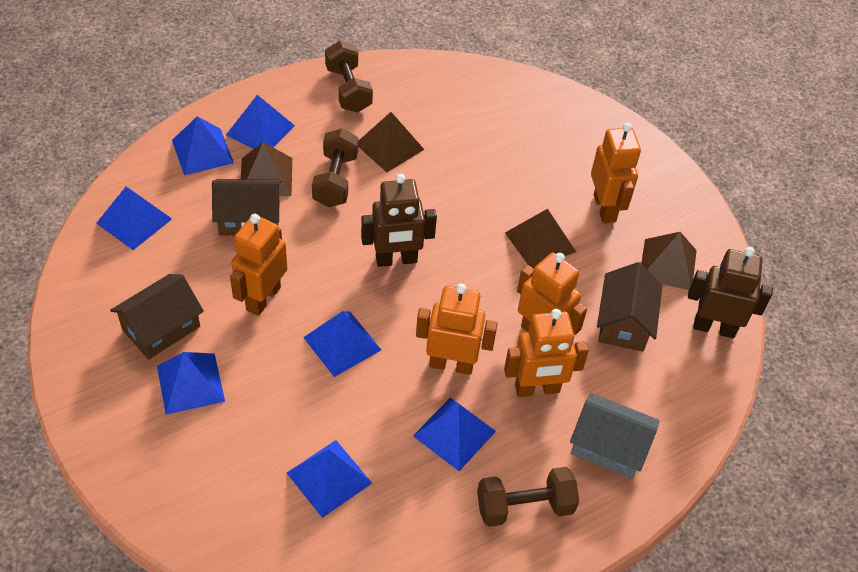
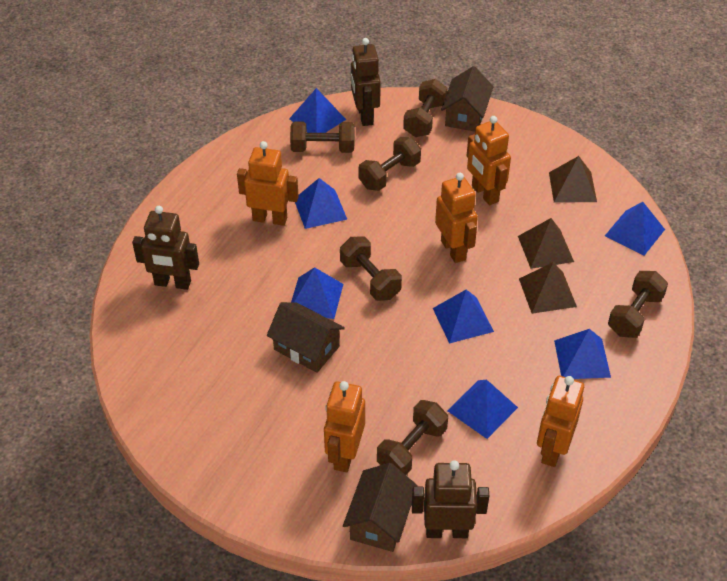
brown dumbbell: 3 -> 6
brown pyramid: 4 -> 3
brown robot: 2 -> 3
grey house: 1 -> 0

